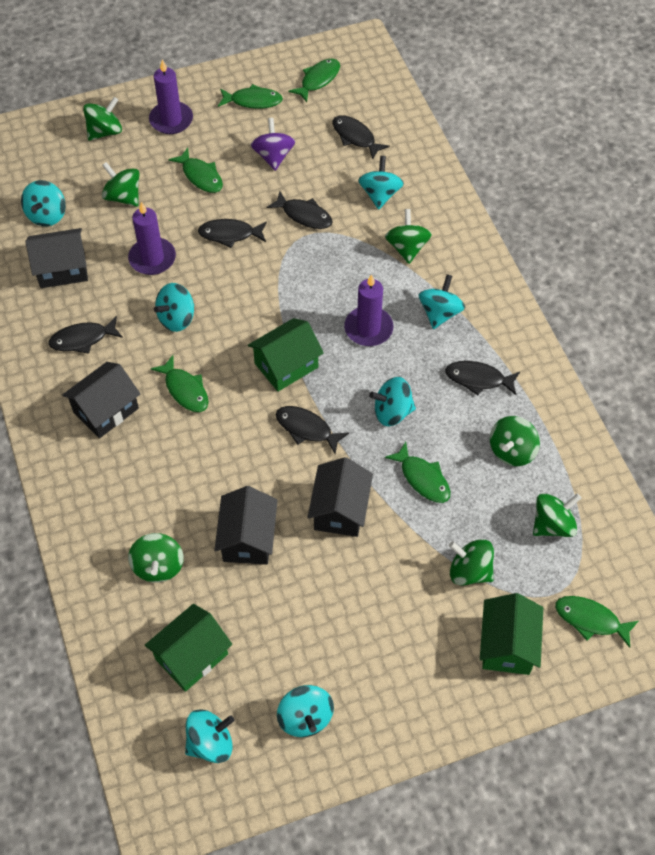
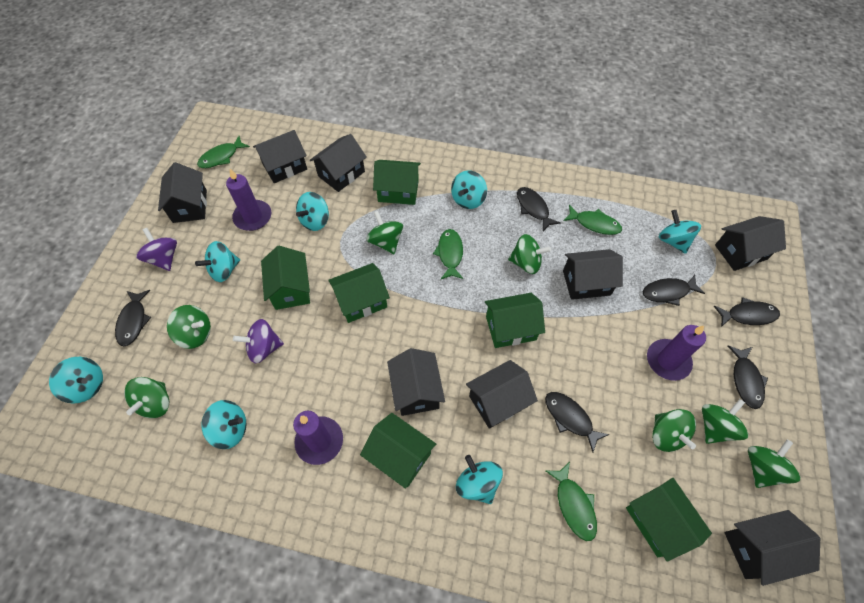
black house: 4 -> 8
green fish: 6 -> 4
green house: 3 -> 6
purple spinning top: 1 -> 2

